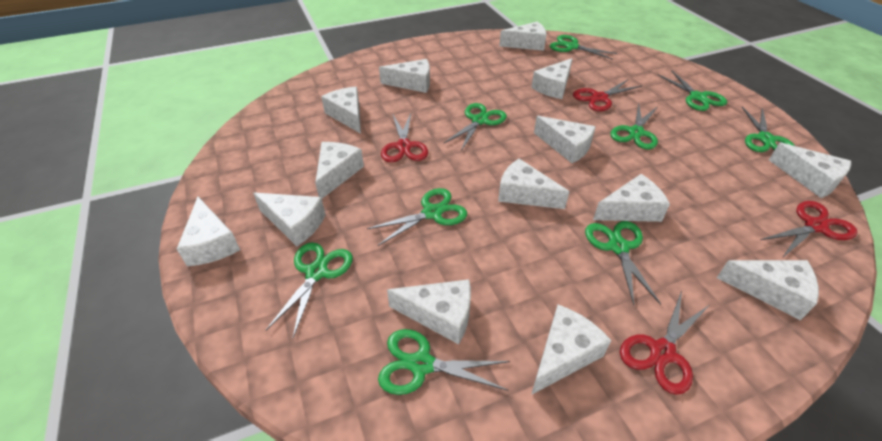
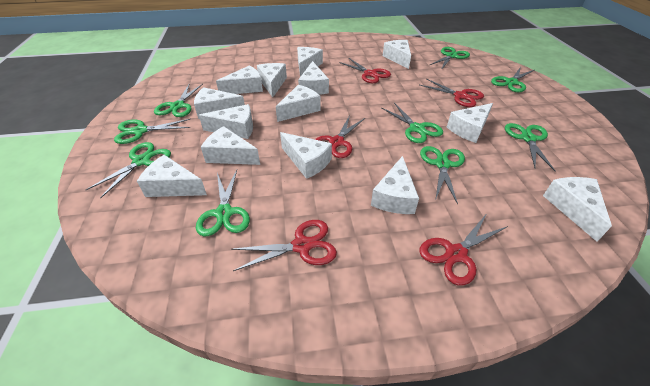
red scissors: 4 -> 5

